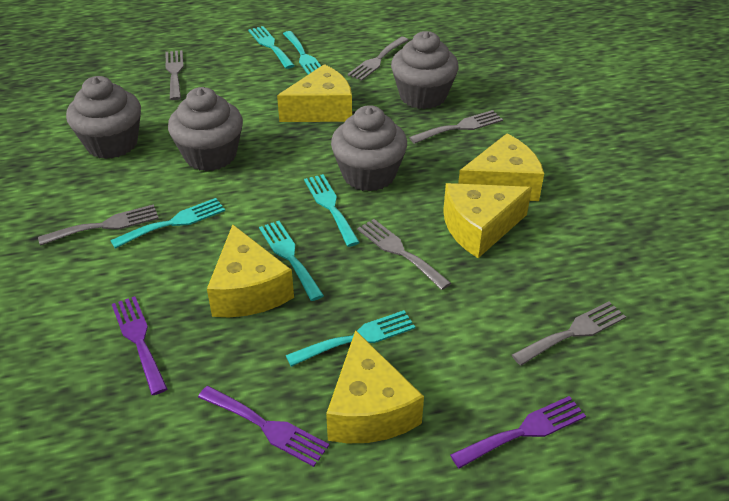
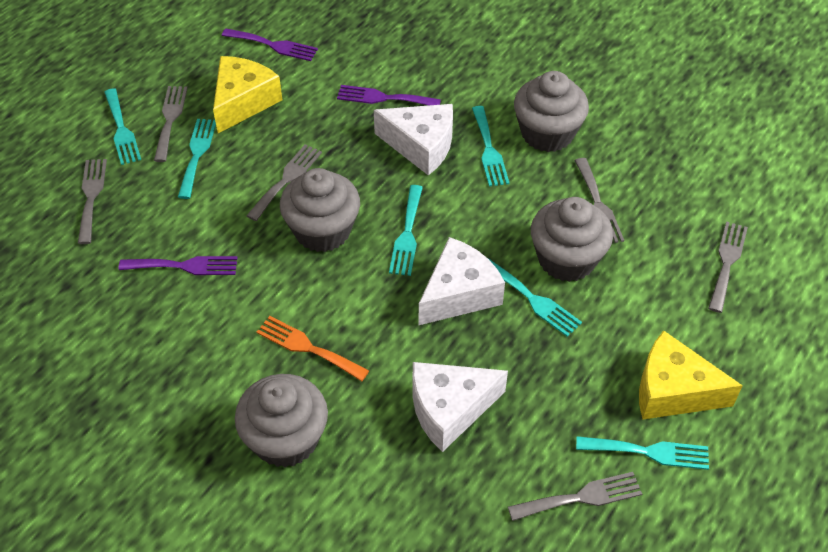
orange fork: 0 -> 1
white cheese: 0 -> 3
yellow cheese: 5 -> 2

